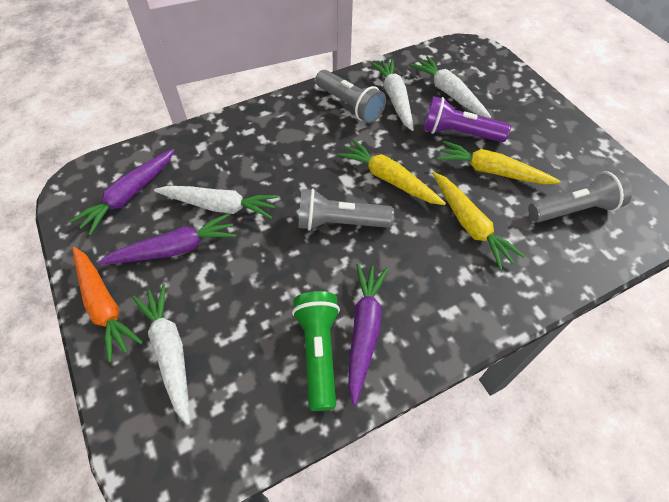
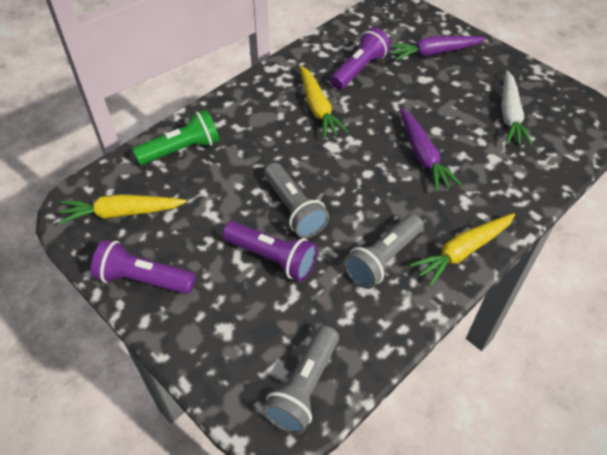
orange carrot: 1 -> 0
purple carrot: 3 -> 2
purple flashlight: 1 -> 3
white carrot: 4 -> 1

